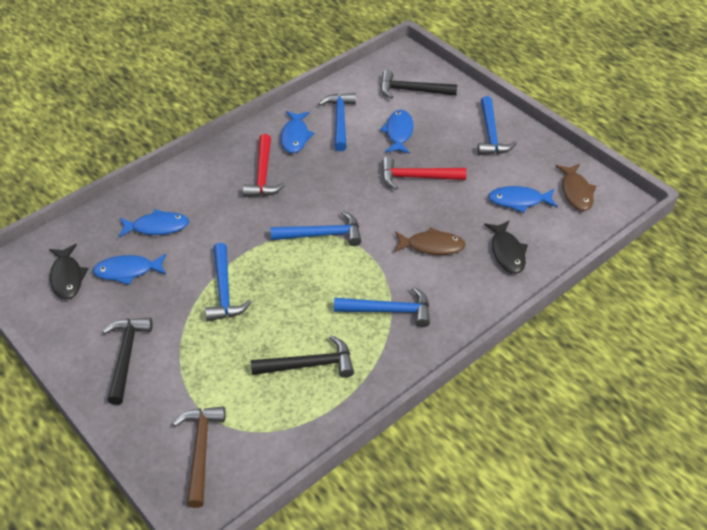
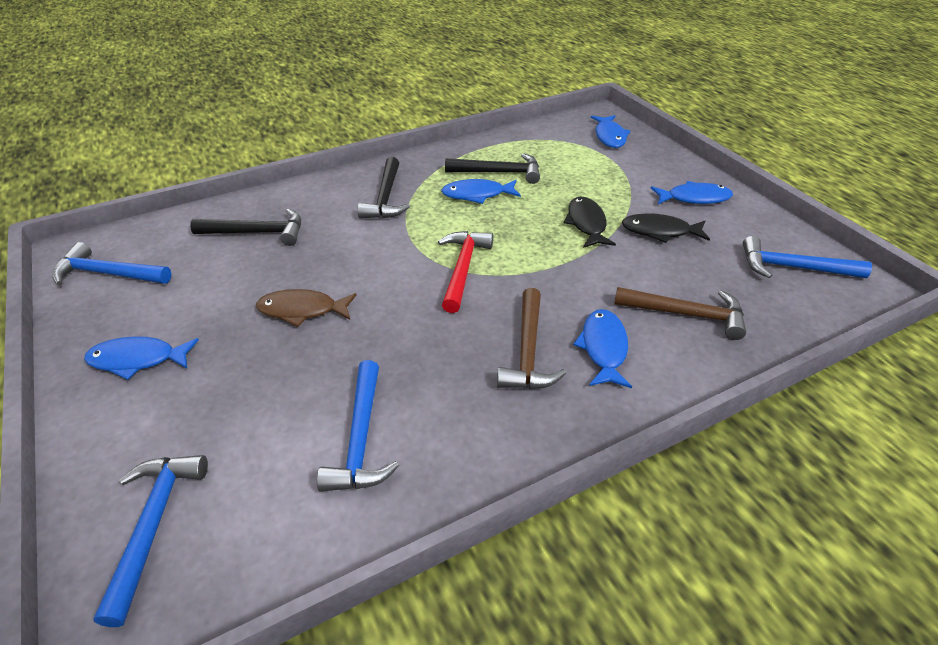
blue hammer: 5 -> 4
brown fish: 2 -> 1
brown hammer: 1 -> 2
red hammer: 2 -> 1

